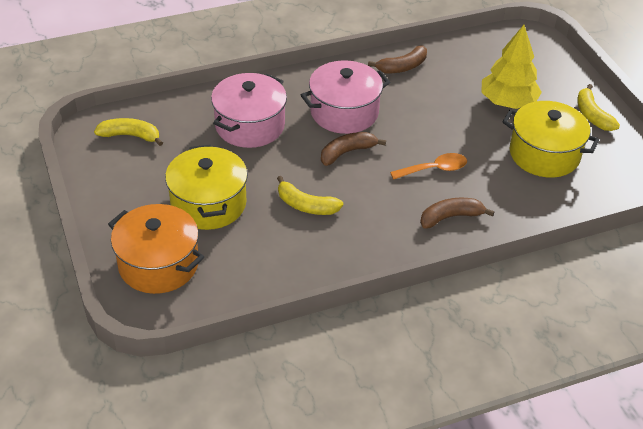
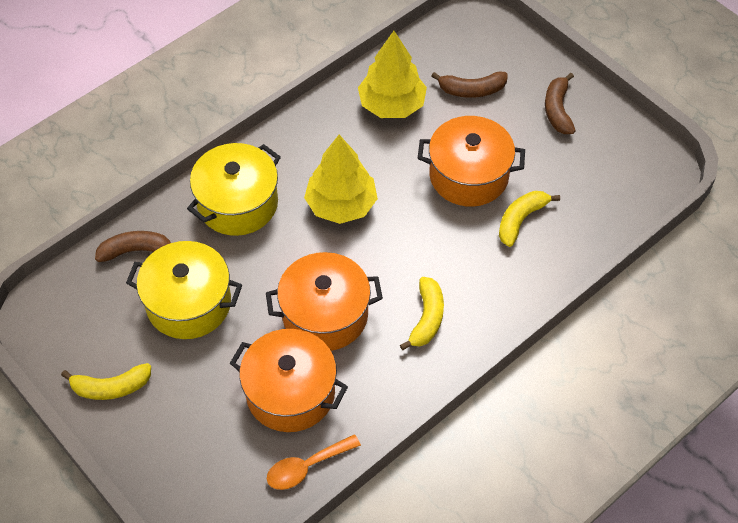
orange pot: 1 -> 3
pink pot: 2 -> 0
yellow tree: 1 -> 2

